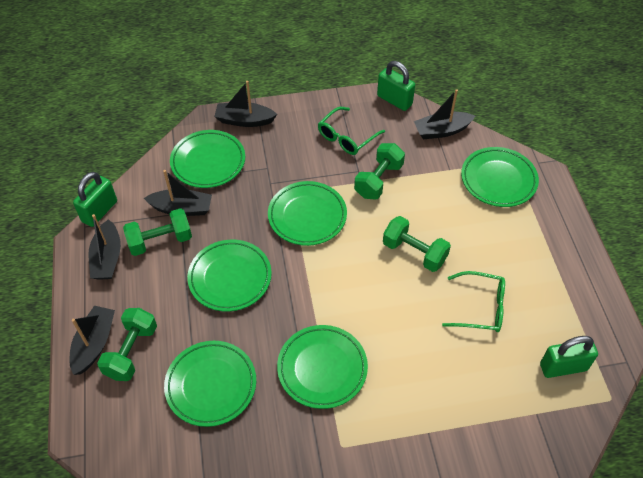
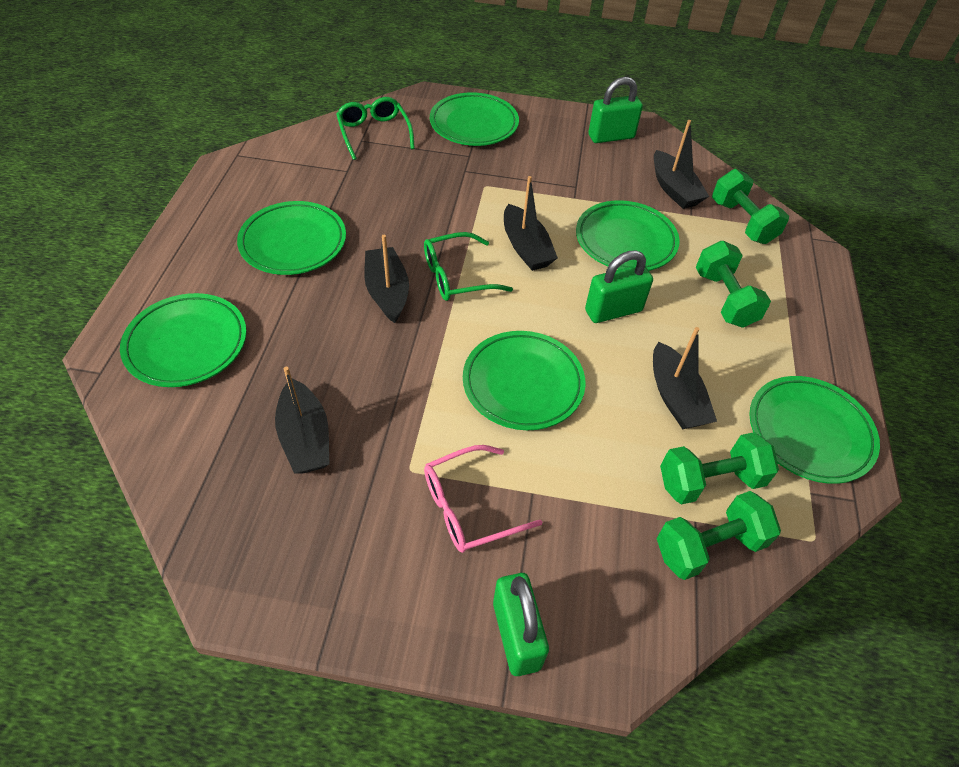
pink glasses: 0 -> 1

